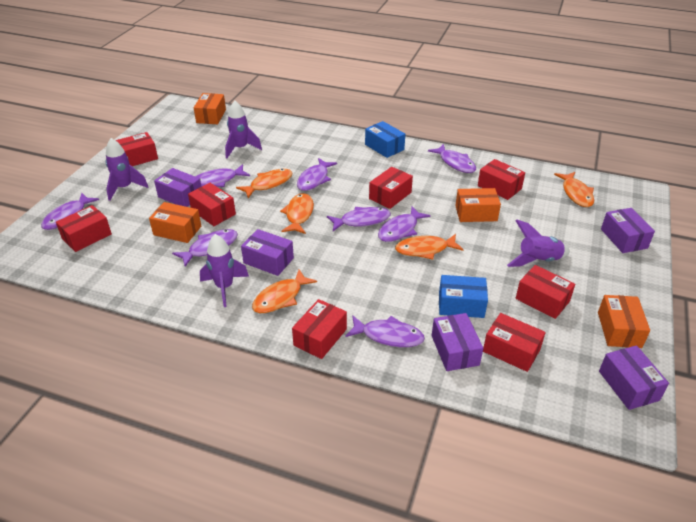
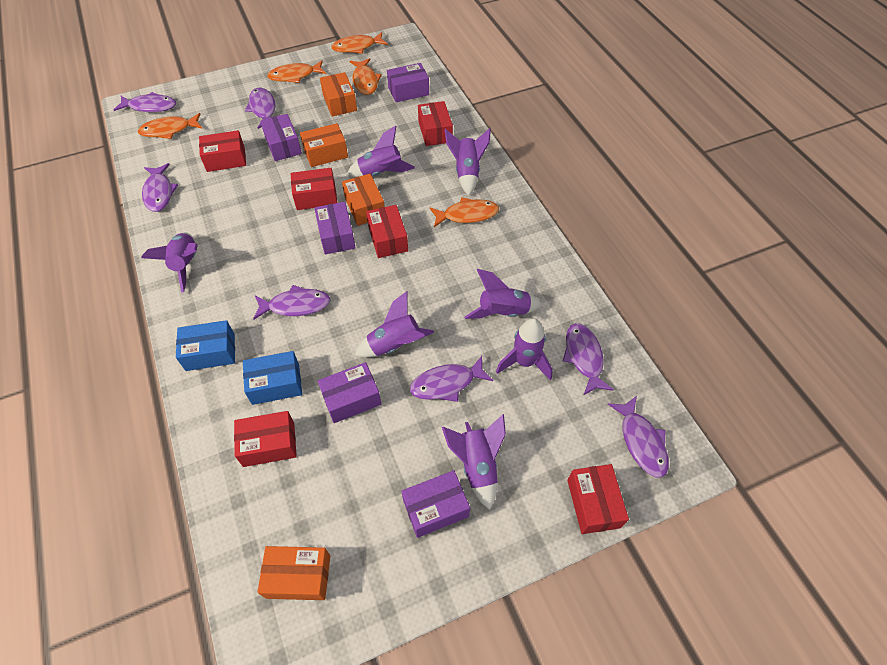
purple fish: 8 -> 7
purple rocket: 4 -> 7
red box: 8 -> 6

